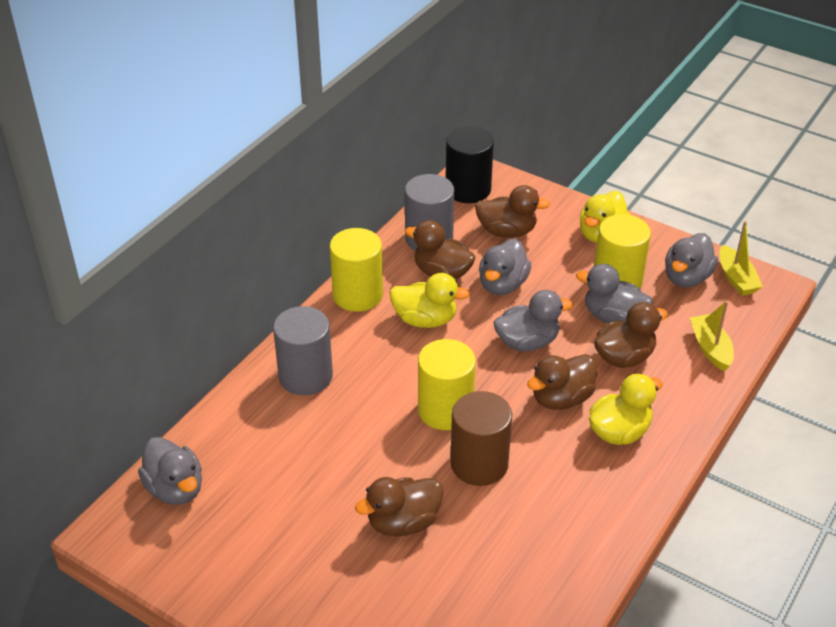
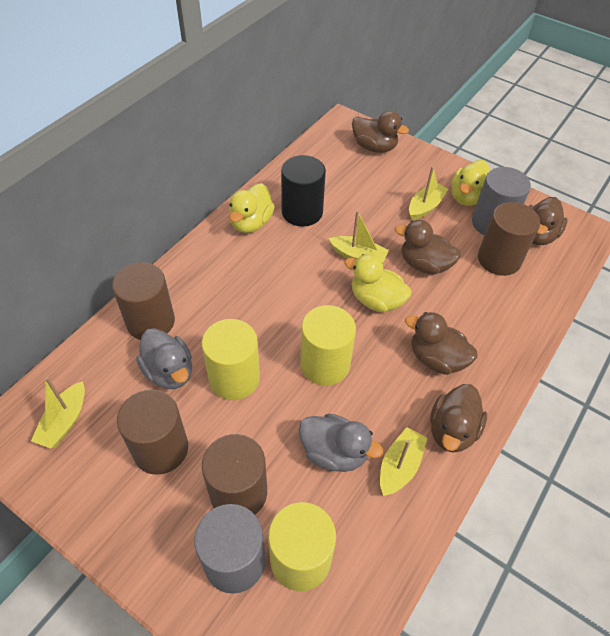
brown cylinder: 1 -> 4
grey duck: 5 -> 2
yellow boat: 2 -> 4

